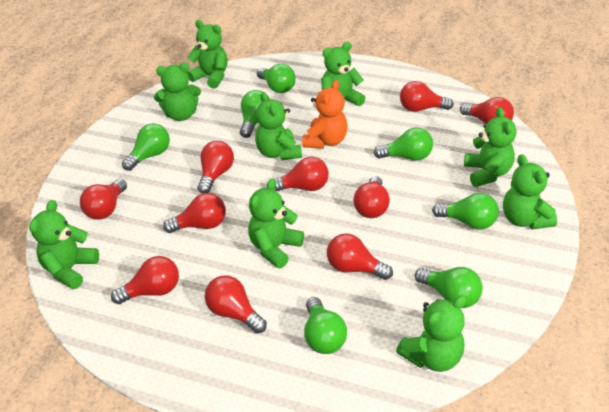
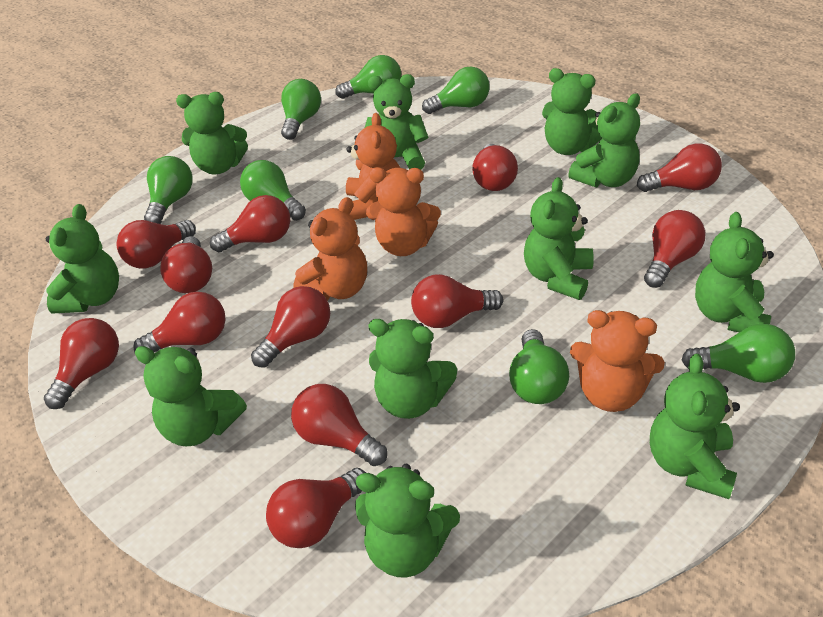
green teddy bear: 9 -> 11
orange teddy bear: 1 -> 4
red light bulb: 10 -> 12

